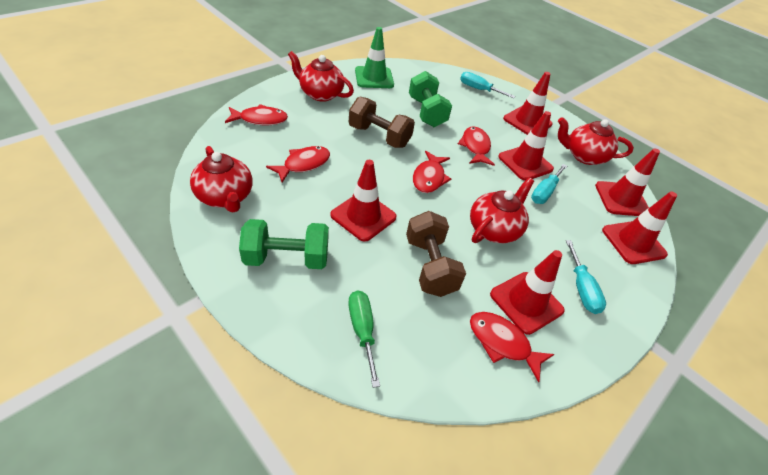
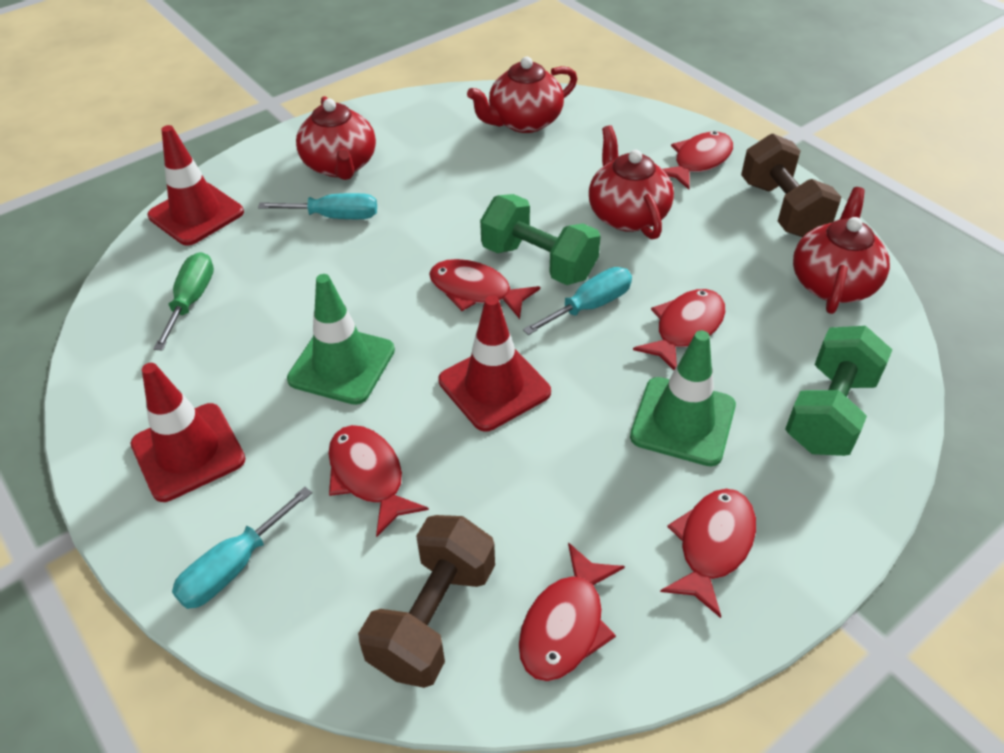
green traffic cone: 1 -> 2
red fish: 5 -> 6
red traffic cone: 6 -> 3

